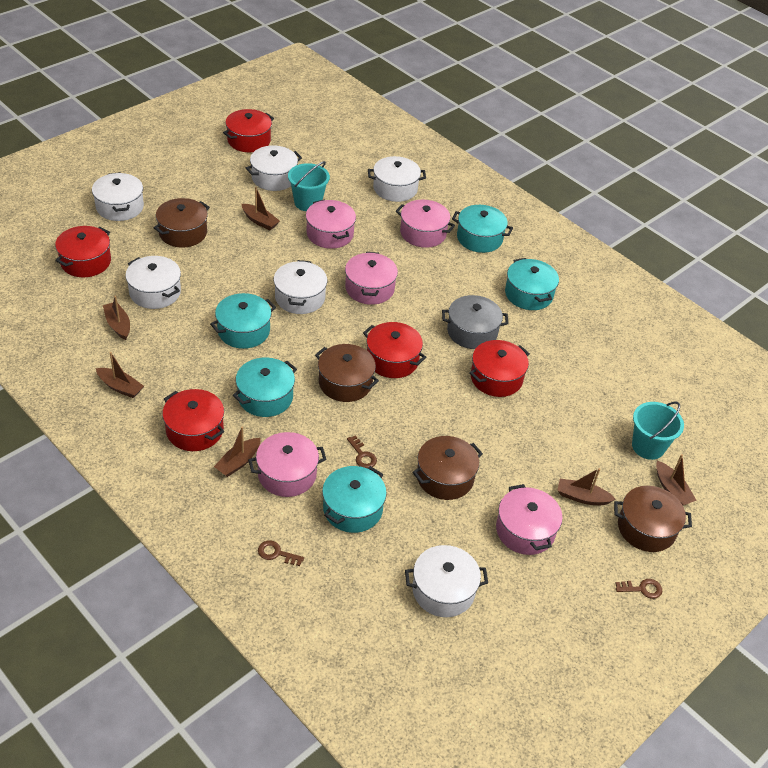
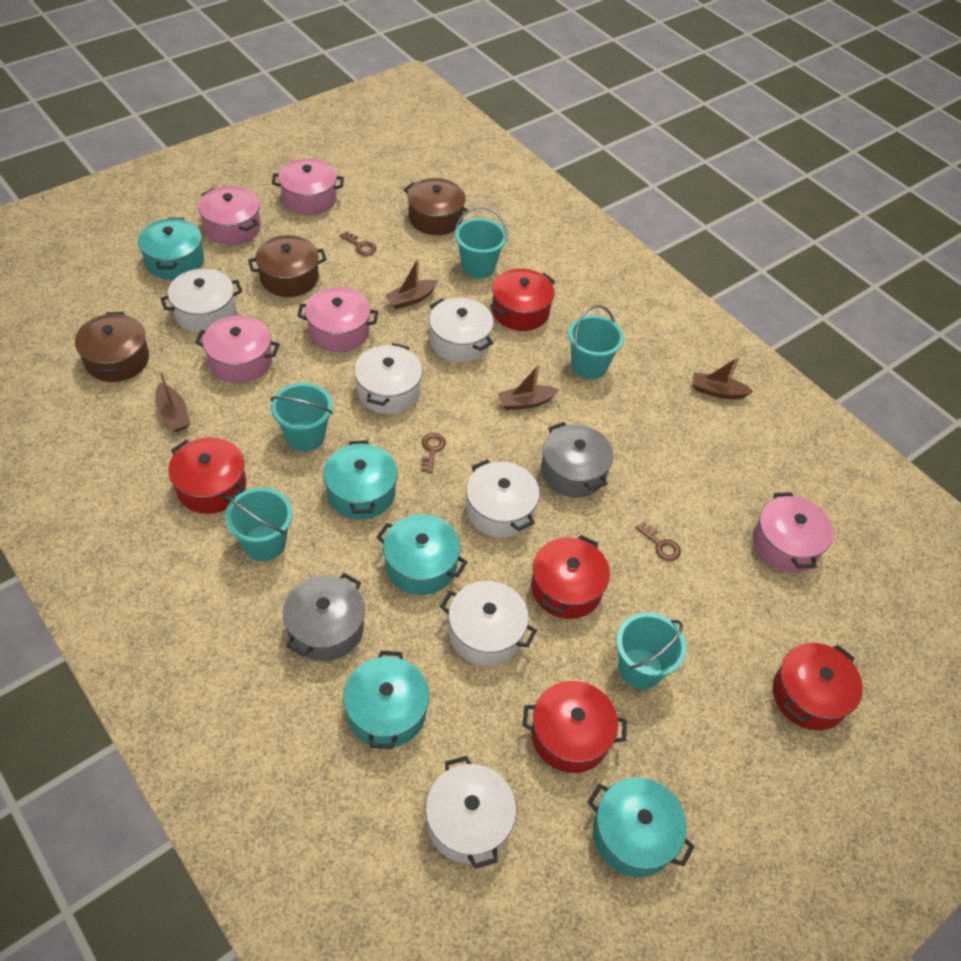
brown boat: 6 -> 4
brown pot: 4 -> 3
grey pot: 1 -> 2
turquoise bucket: 2 -> 5

